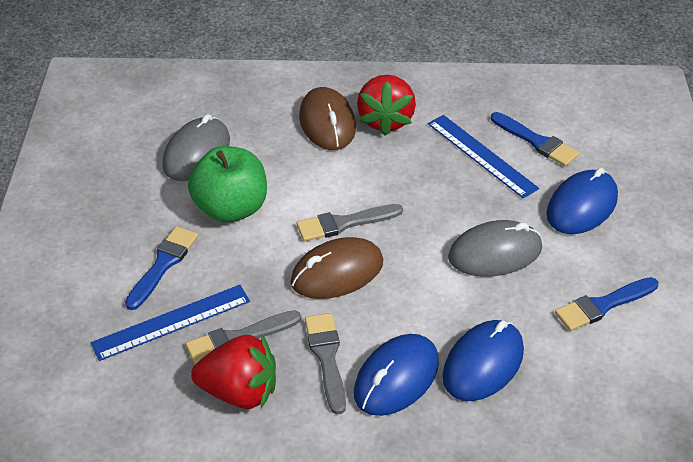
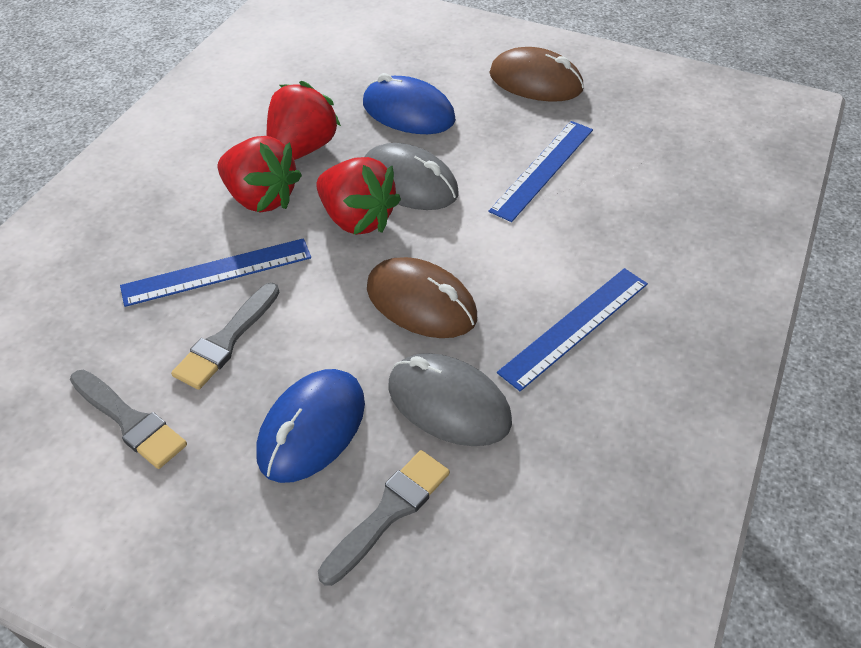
blue brush: 3 -> 0
blue mouse: 3 -> 2
blue ruler: 2 -> 3
green apple: 1 -> 0
red strawberry: 2 -> 3

